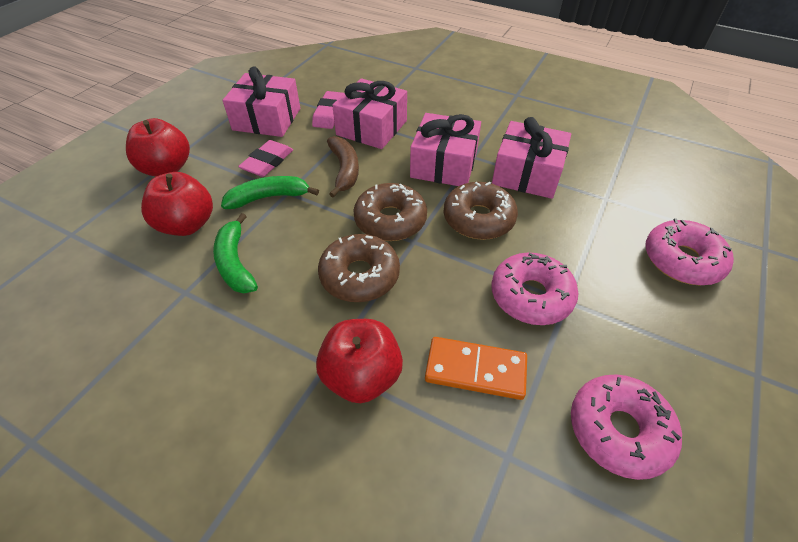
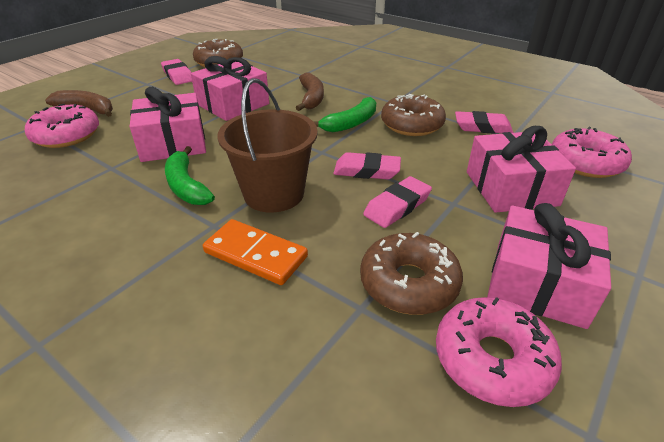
brown banana: 1 -> 2
brown bucket: 0 -> 1
pink eraser: 2 -> 4
red apple: 3 -> 0

